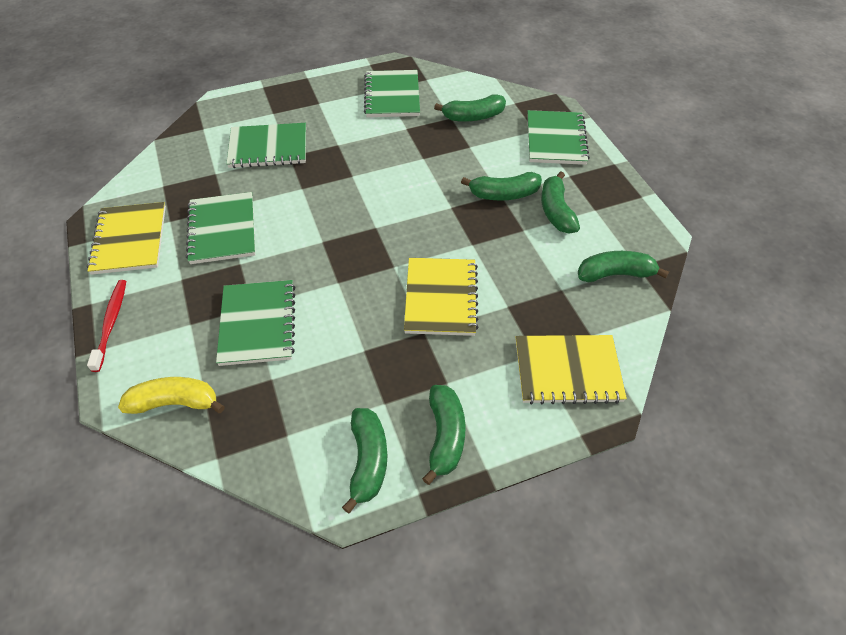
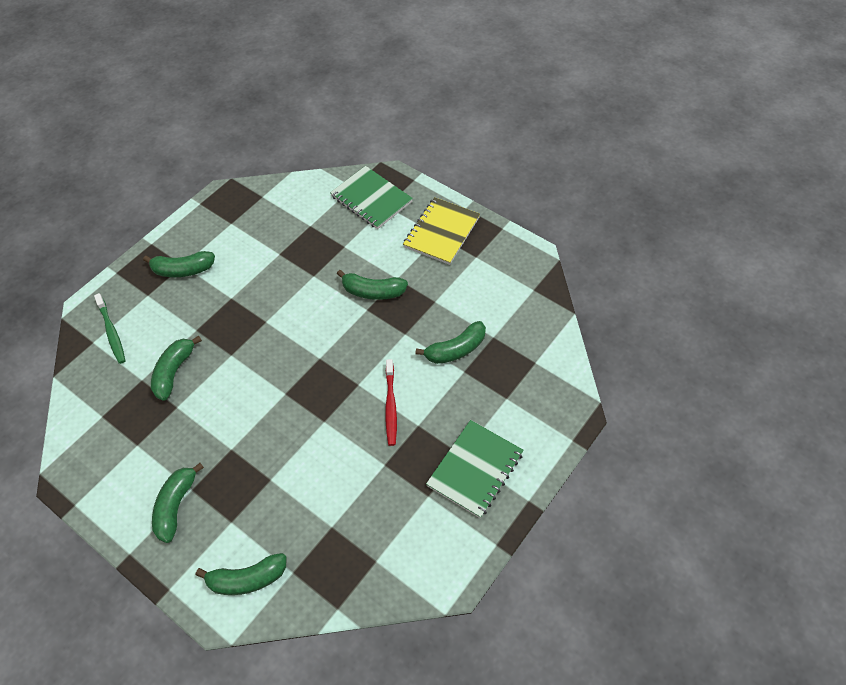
green notebook: 5 -> 2
green toothbrush: 0 -> 1
yellow banana: 1 -> 0
yellow notebook: 3 -> 1

